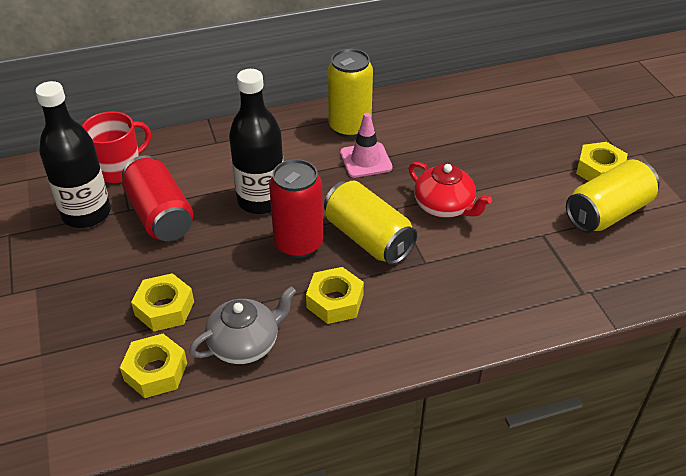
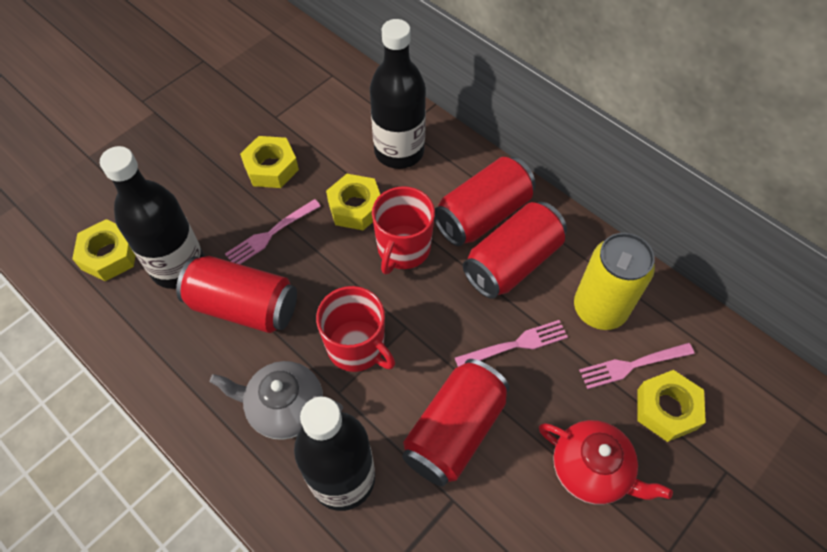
black bottle: 2 -> 3
pink fork: 0 -> 3
pink traffic cone: 1 -> 0
red can: 2 -> 4
red mug: 1 -> 2
yellow can: 3 -> 1

